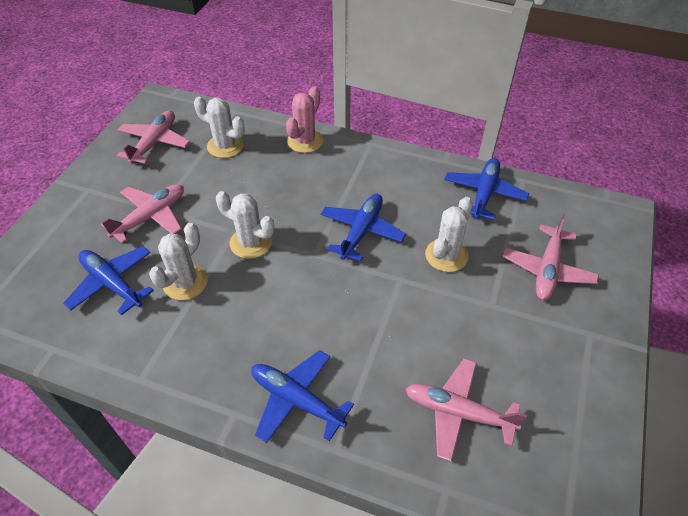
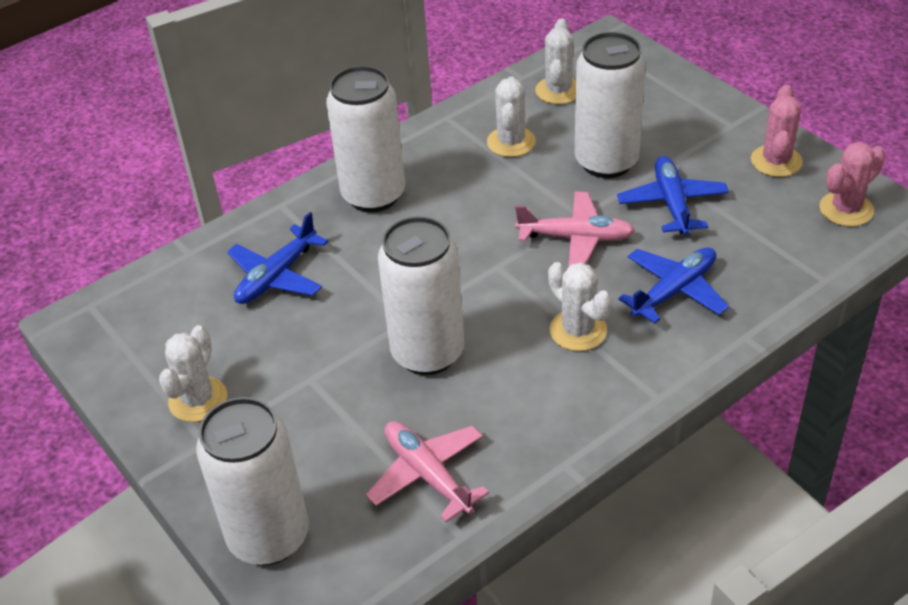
blue plane: 4 -> 3
pink cactus: 1 -> 2
pink plane: 4 -> 2
white can: 0 -> 4

